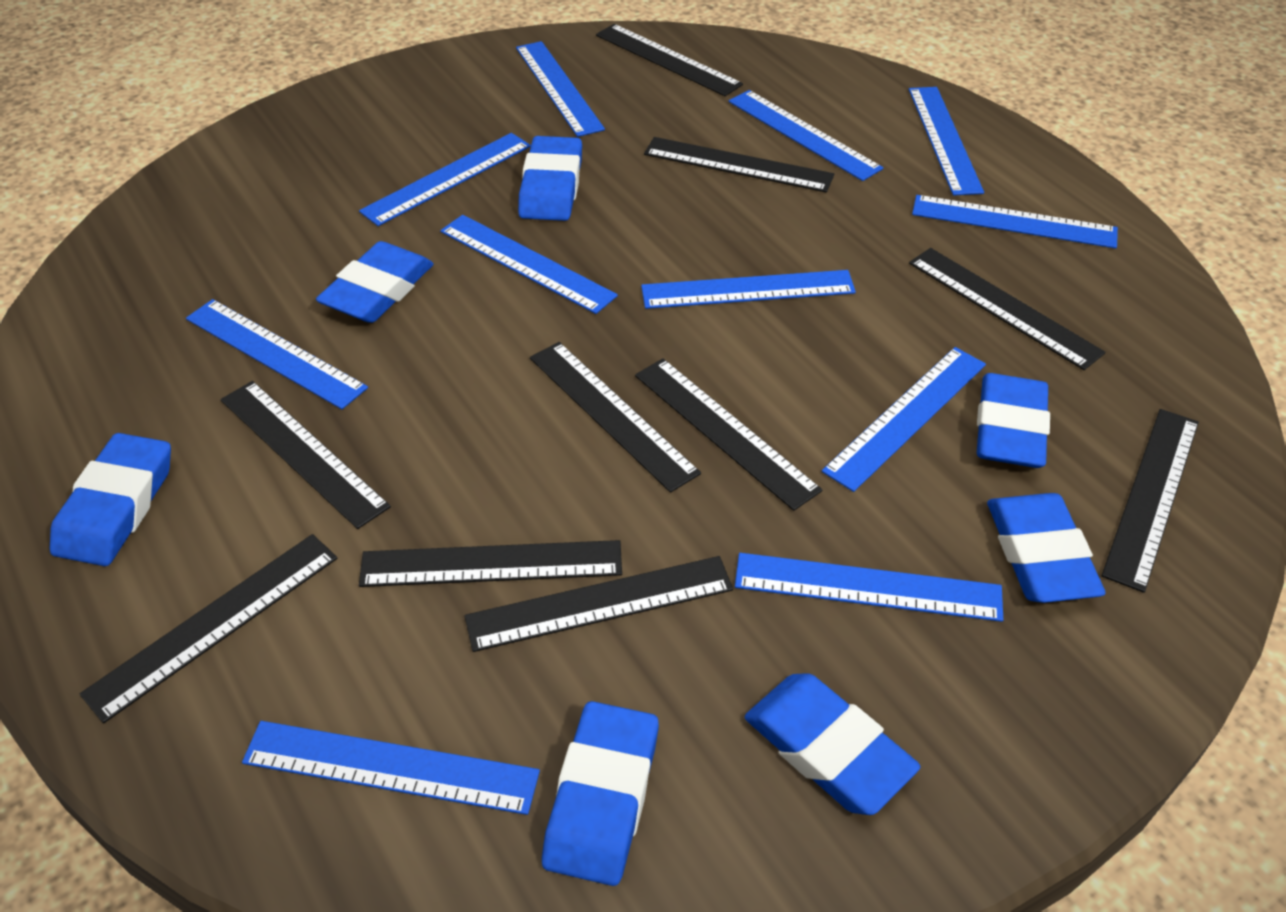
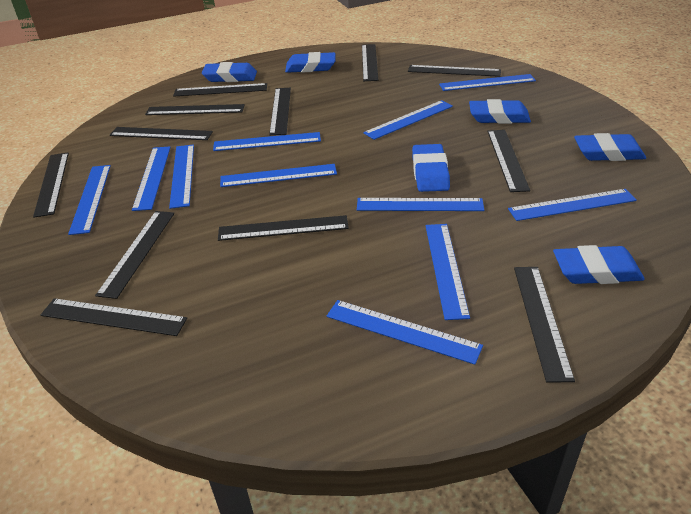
black ruler: 10 -> 12
blue eraser: 7 -> 6

